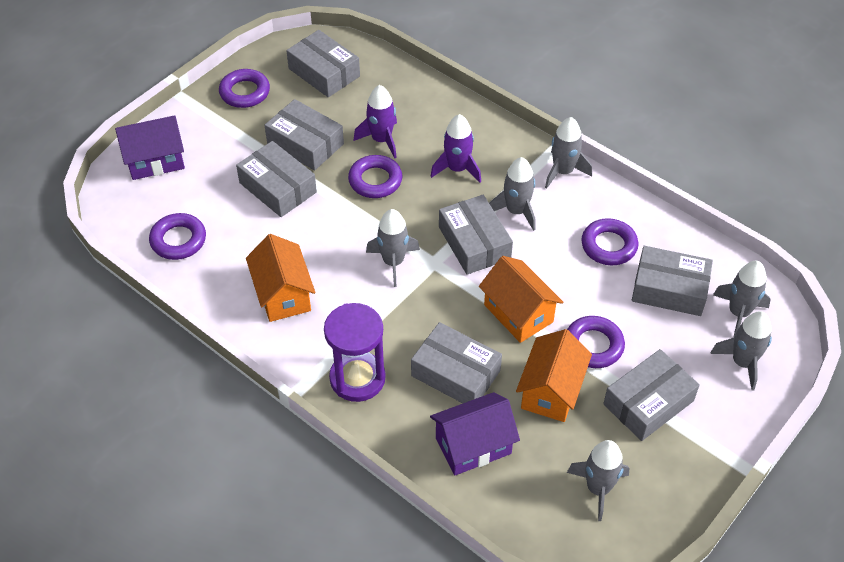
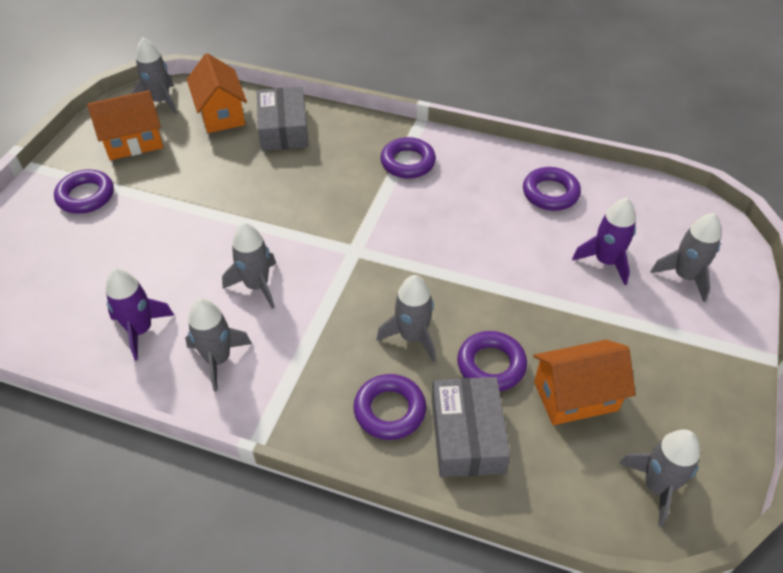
grey box: 7 -> 2
purple hourglass: 1 -> 0
purple house: 2 -> 0

